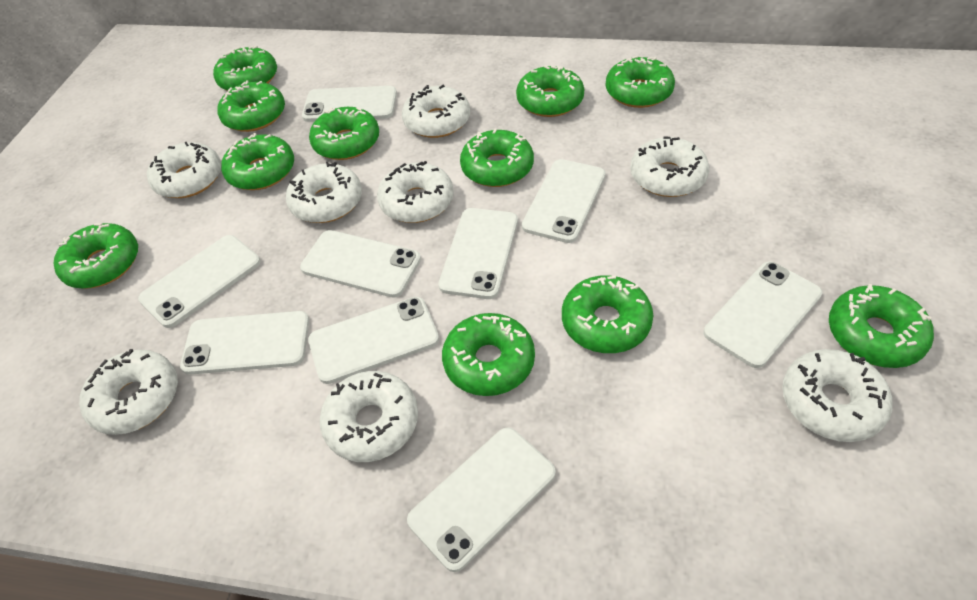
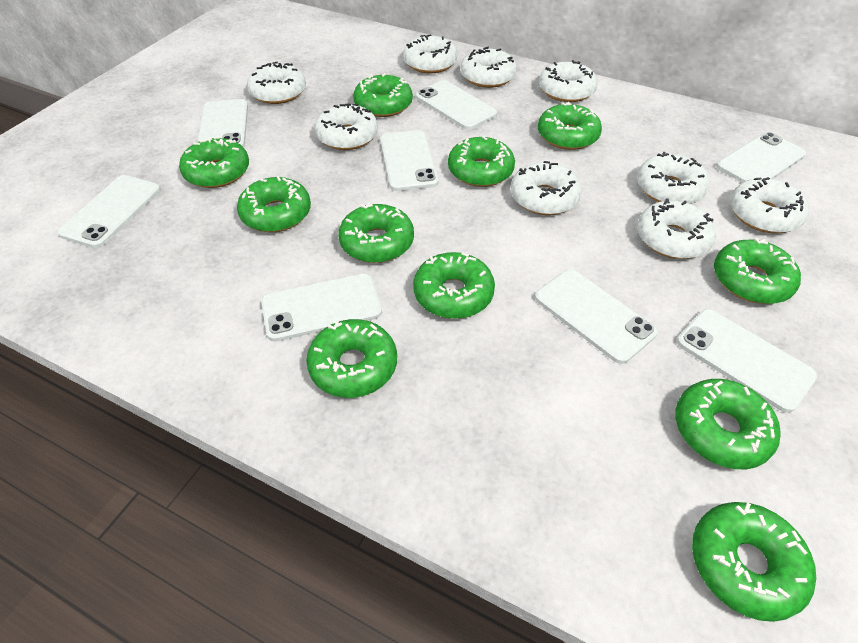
white donut: 8 -> 9
white phone: 9 -> 8

